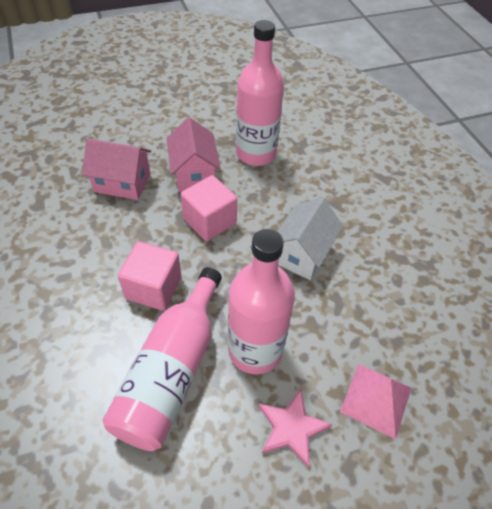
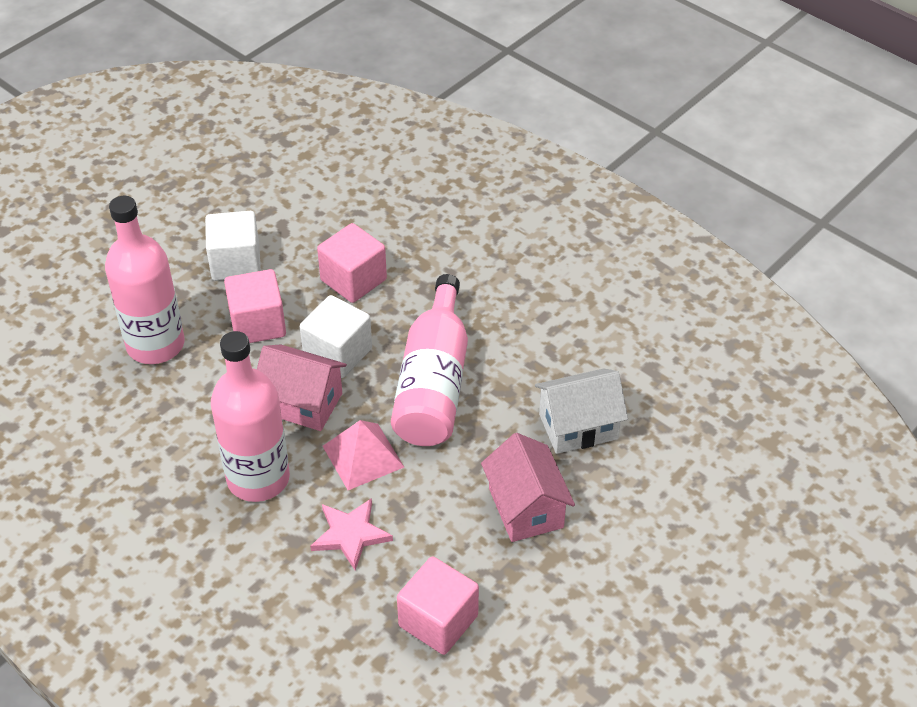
pink cube: 2 -> 3
white cube: 0 -> 2

